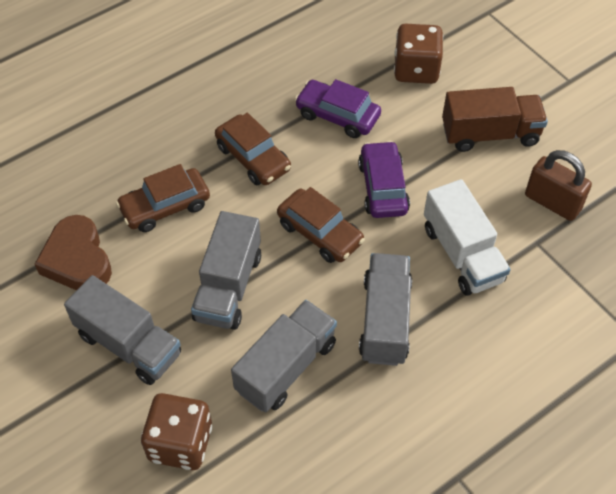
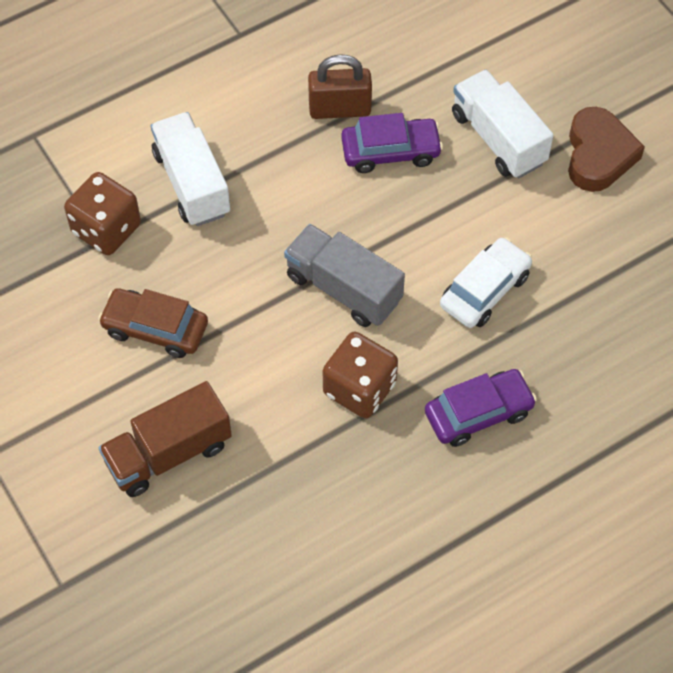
brown car: 3 -> 1
grey truck: 4 -> 1
white car: 0 -> 1
white truck: 1 -> 2

